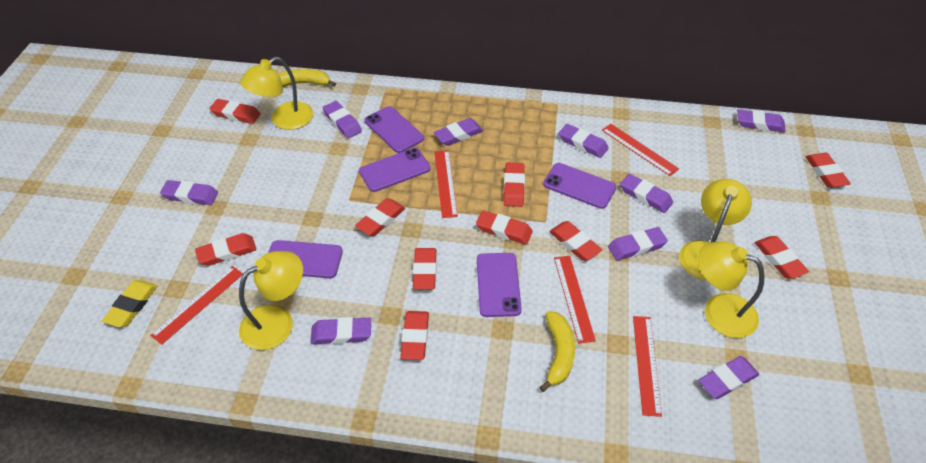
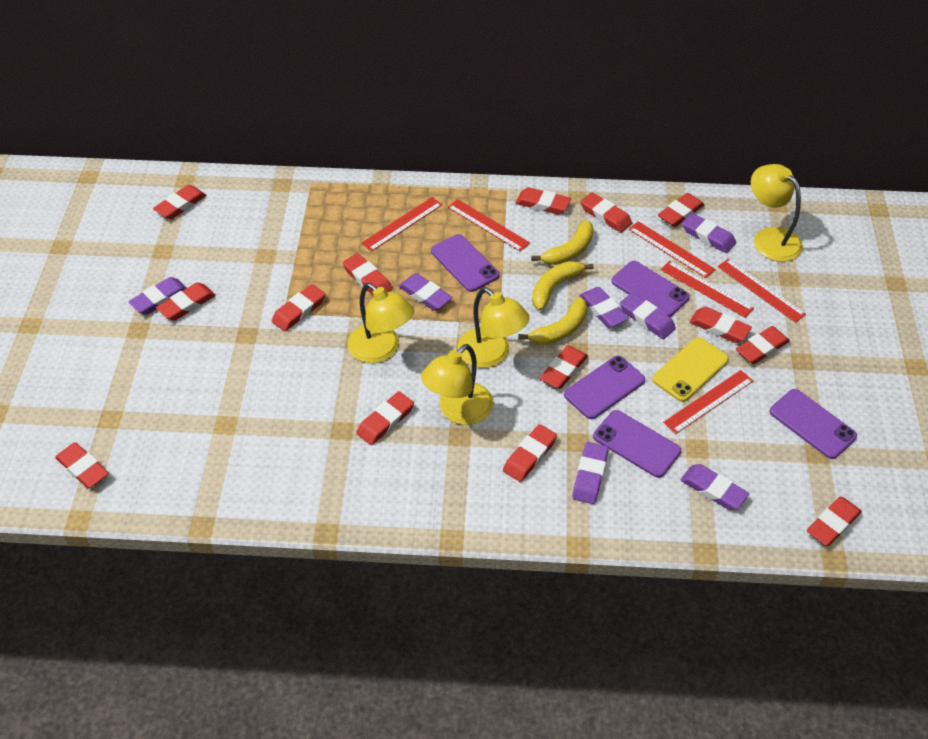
purple eraser: 9 -> 7
red eraser: 10 -> 14
red ruler: 5 -> 6
yellow banana: 2 -> 3
yellow eraser: 1 -> 0
yellow phone: 0 -> 1

